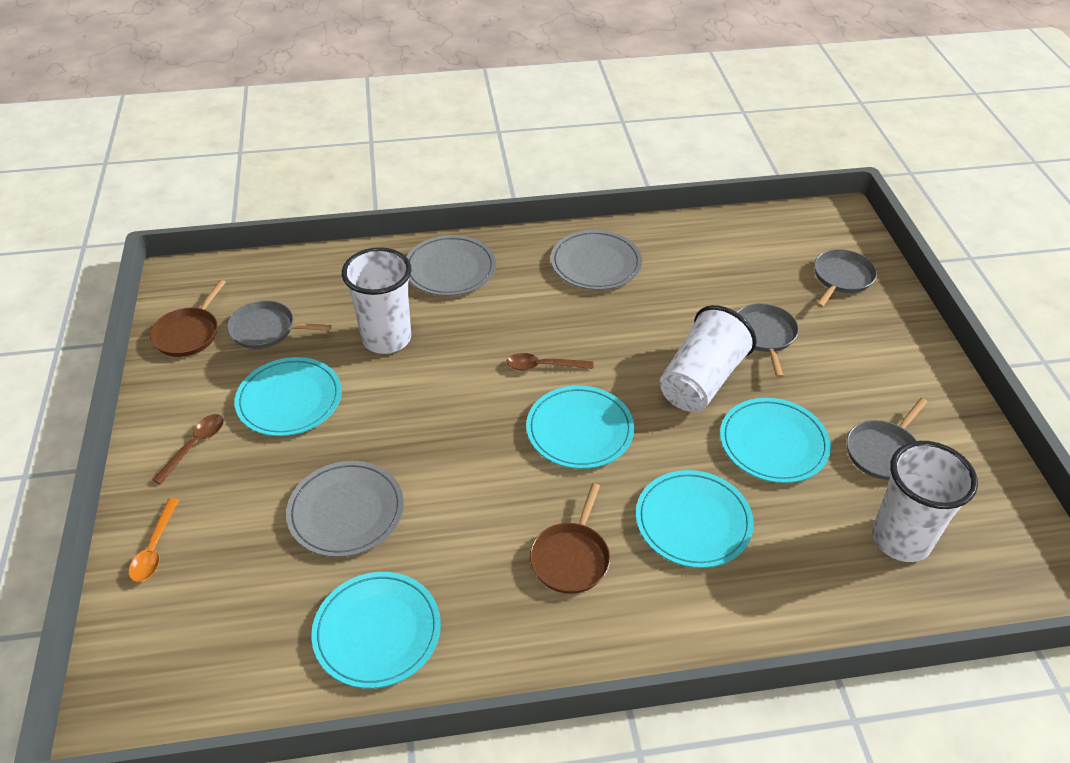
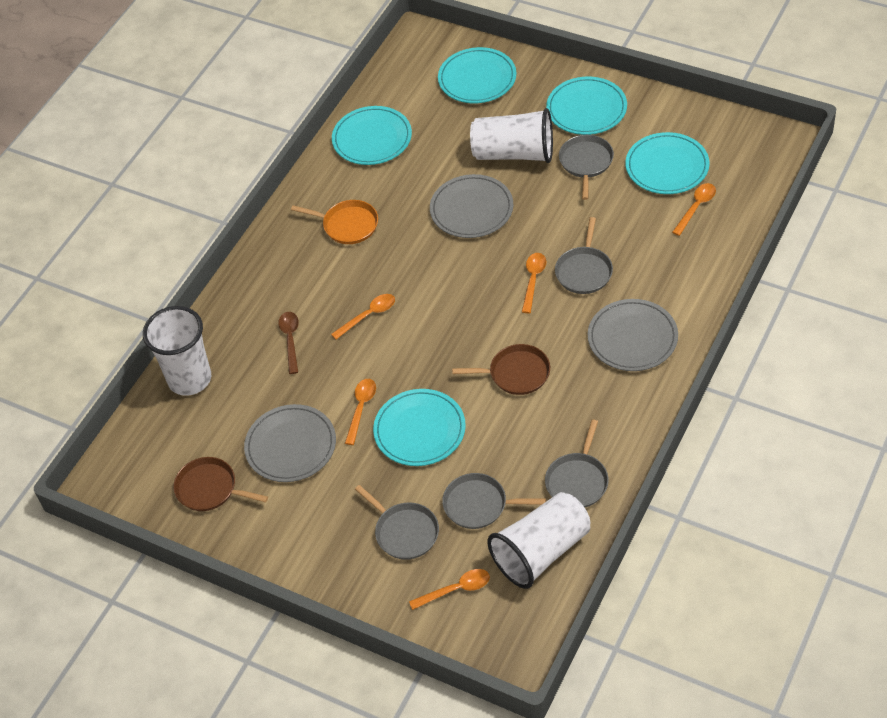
brown spoon: 2 -> 1
grey pan: 4 -> 5
orange pan: 0 -> 1
orange spoon: 1 -> 5

